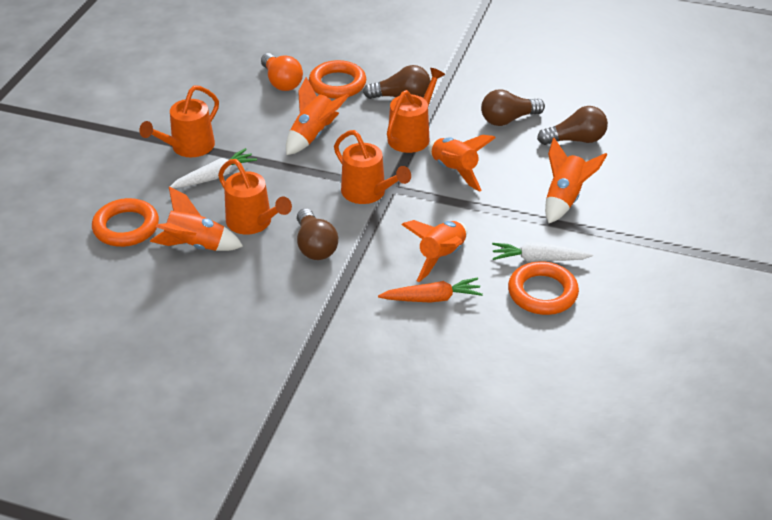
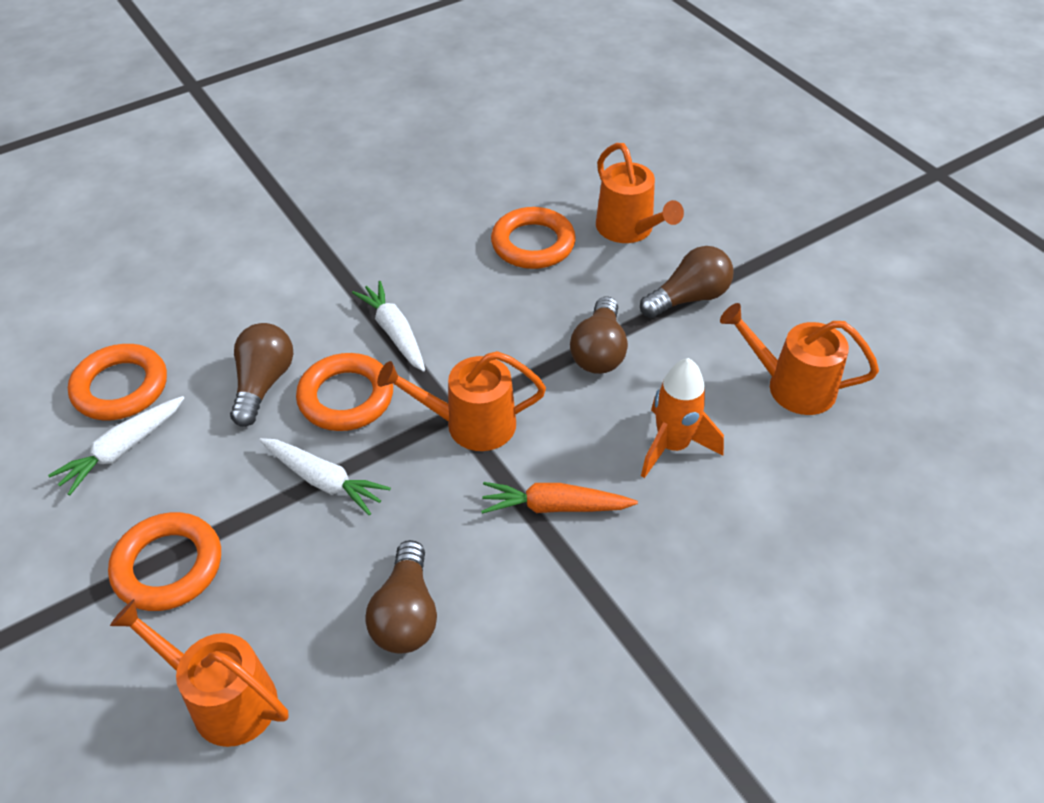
orange light bulb: 1 -> 0
orange ring: 3 -> 4
orange rocket: 5 -> 1
white carrot: 2 -> 3

